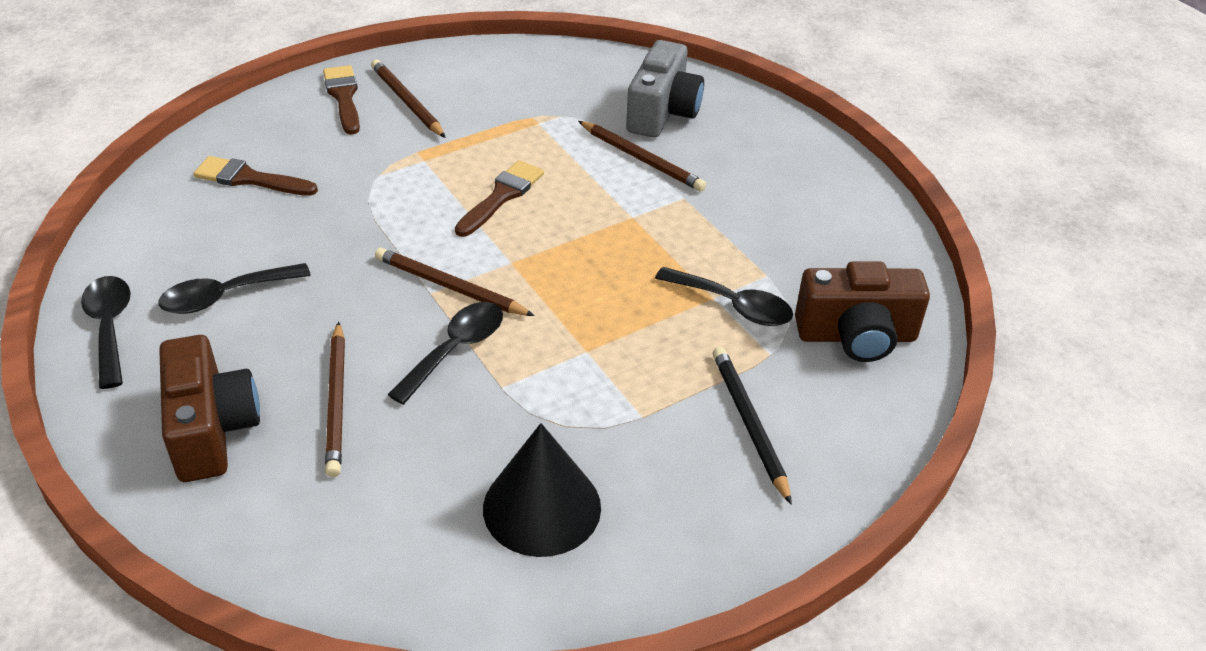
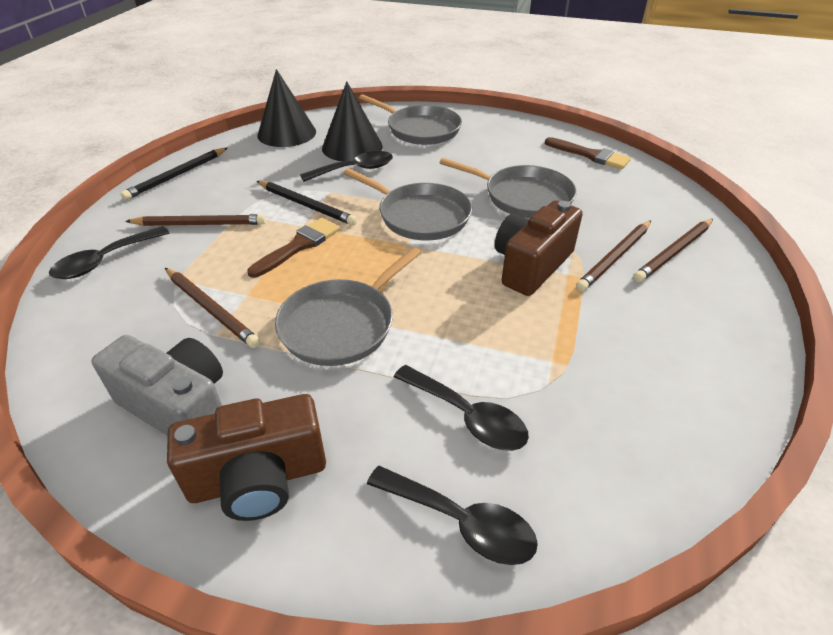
black cone: 1 -> 2
black pencil: 1 -> 2
brown brush: 3 -> 2
grey pan: 0 -> 4

